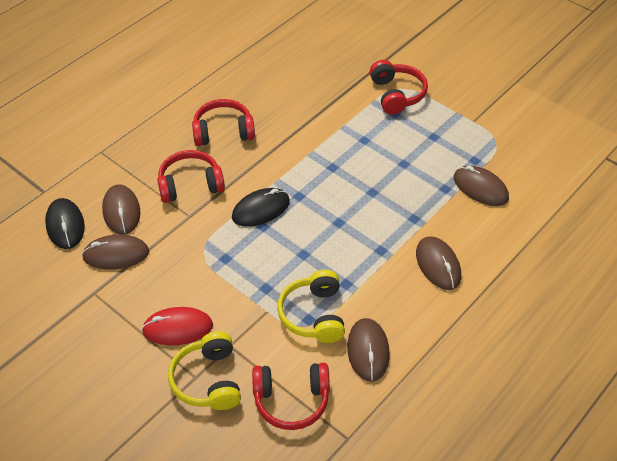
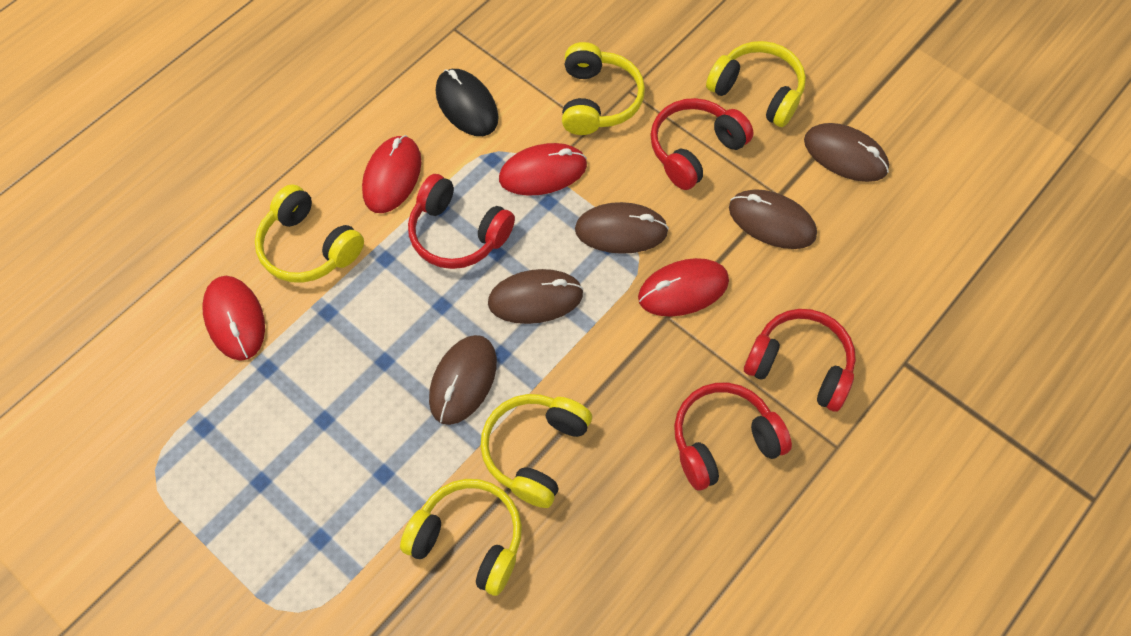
black mouse: 2 -> 1
red mouse: 1 -> 4
yellow headphones: 2 -> 5

